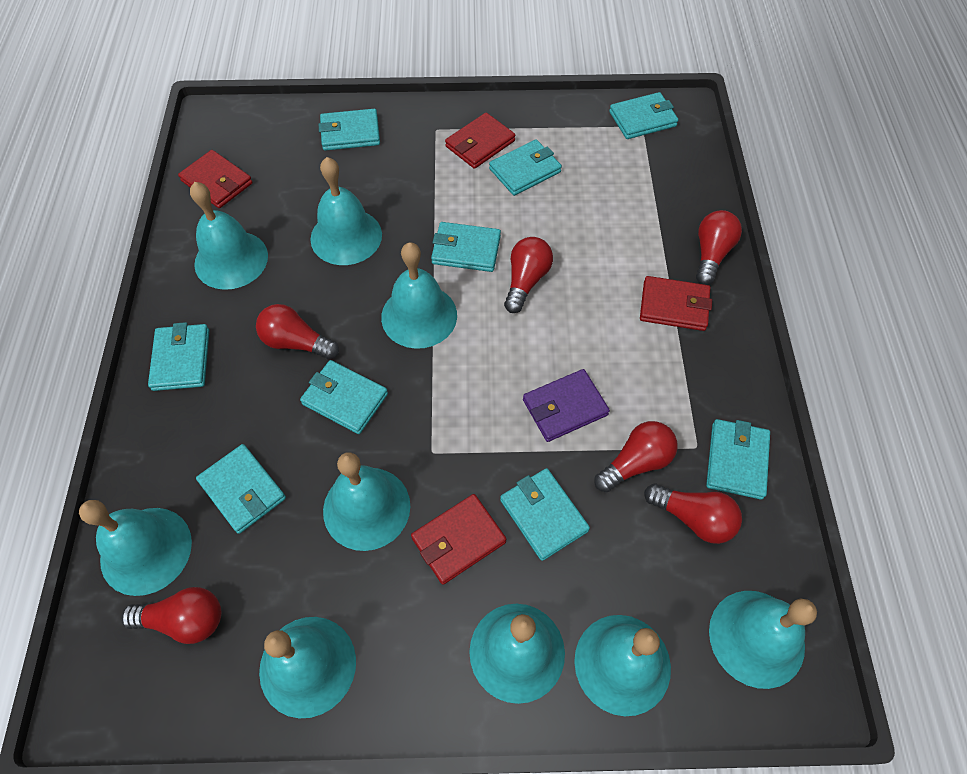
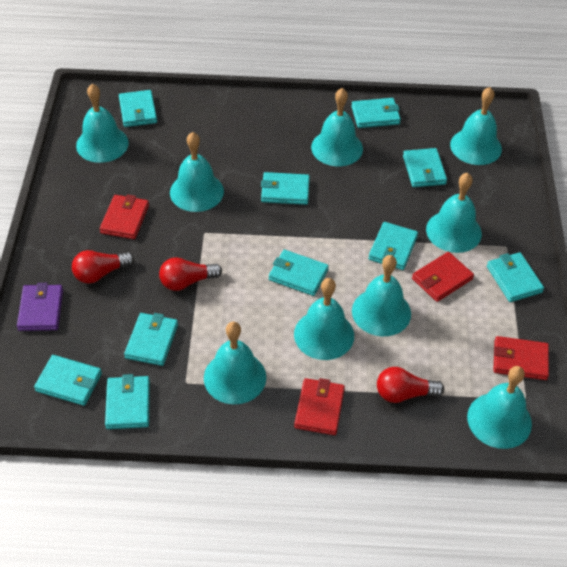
red light bulb: 6 -> 3
turquoise wallet: 9 -> 10

